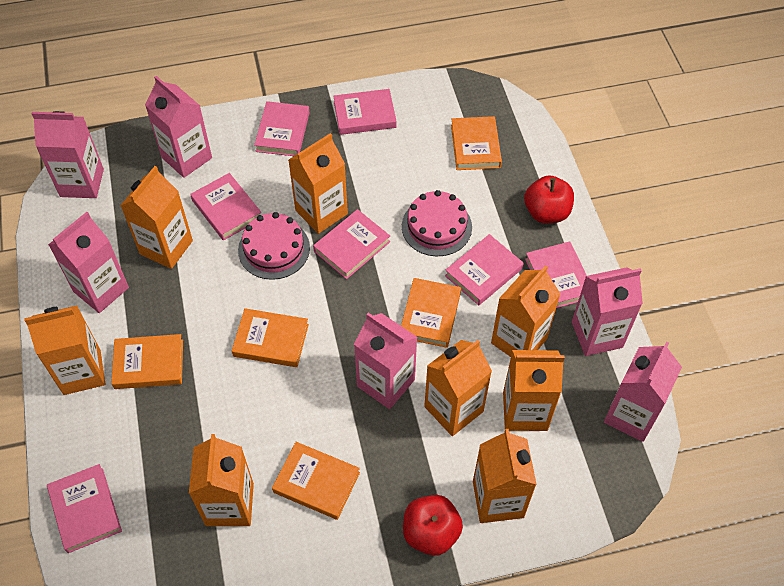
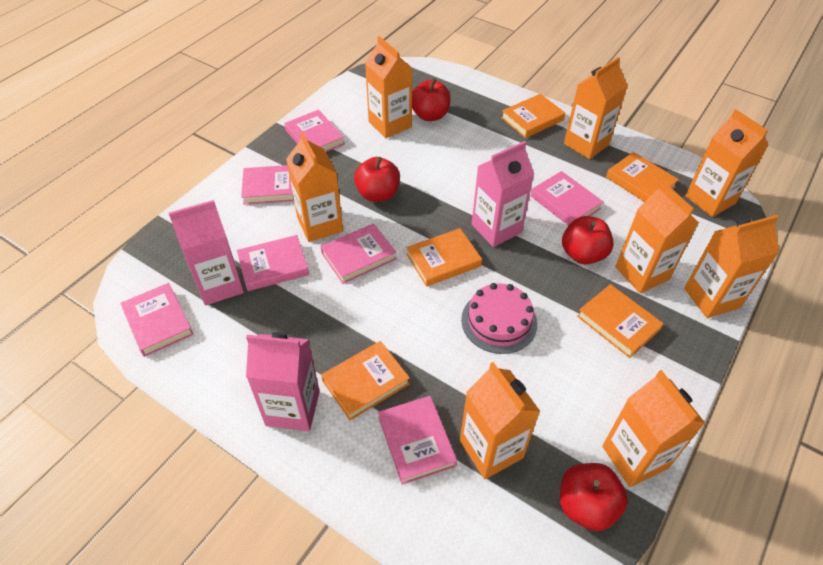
pink cake: 2 -> 1
pink carton: 6 -> 3
red apple: 2 -> 4

